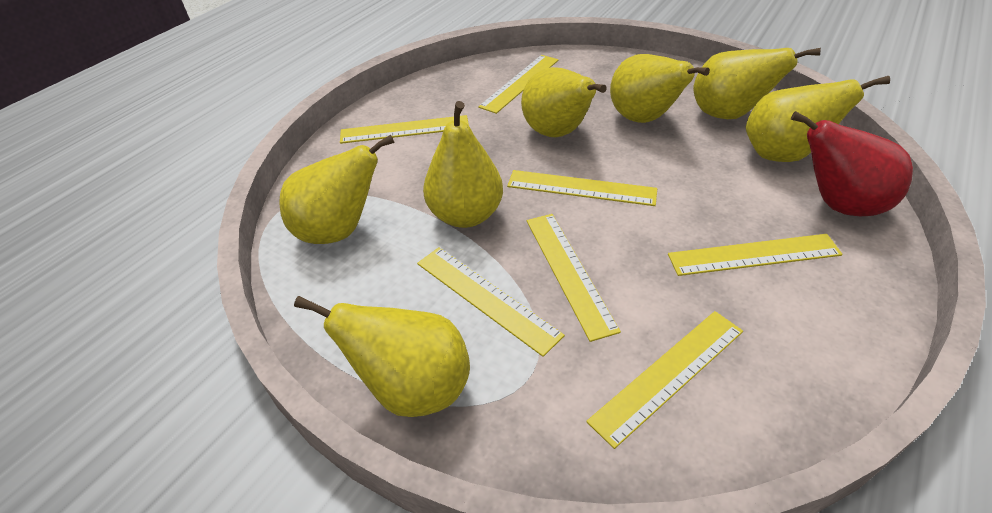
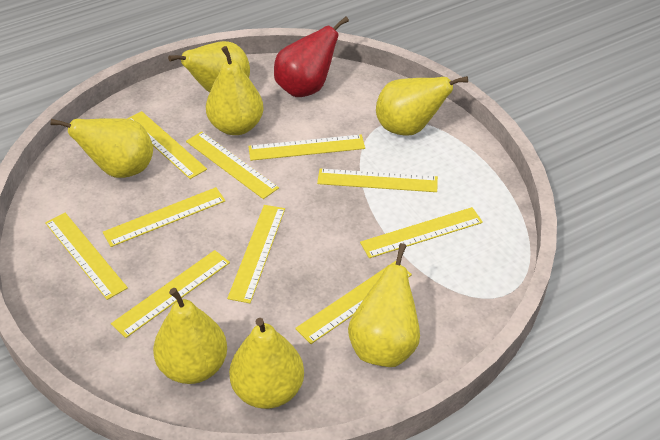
yellow ruler: 7 -> 10

